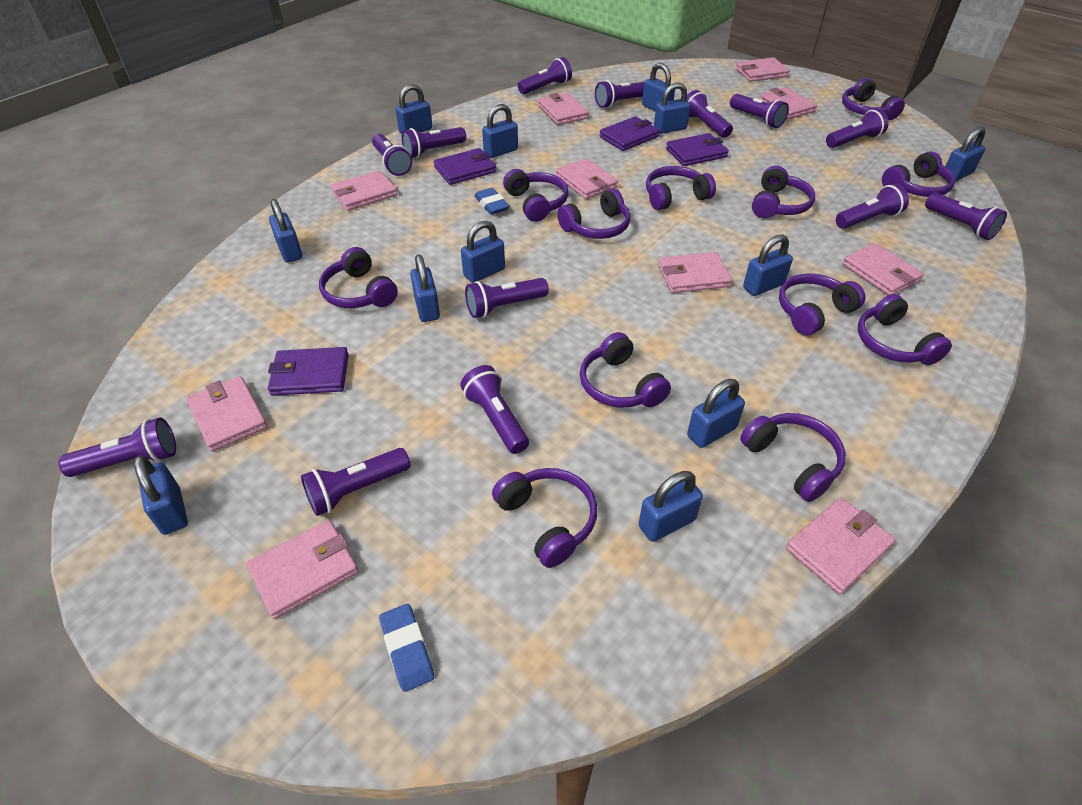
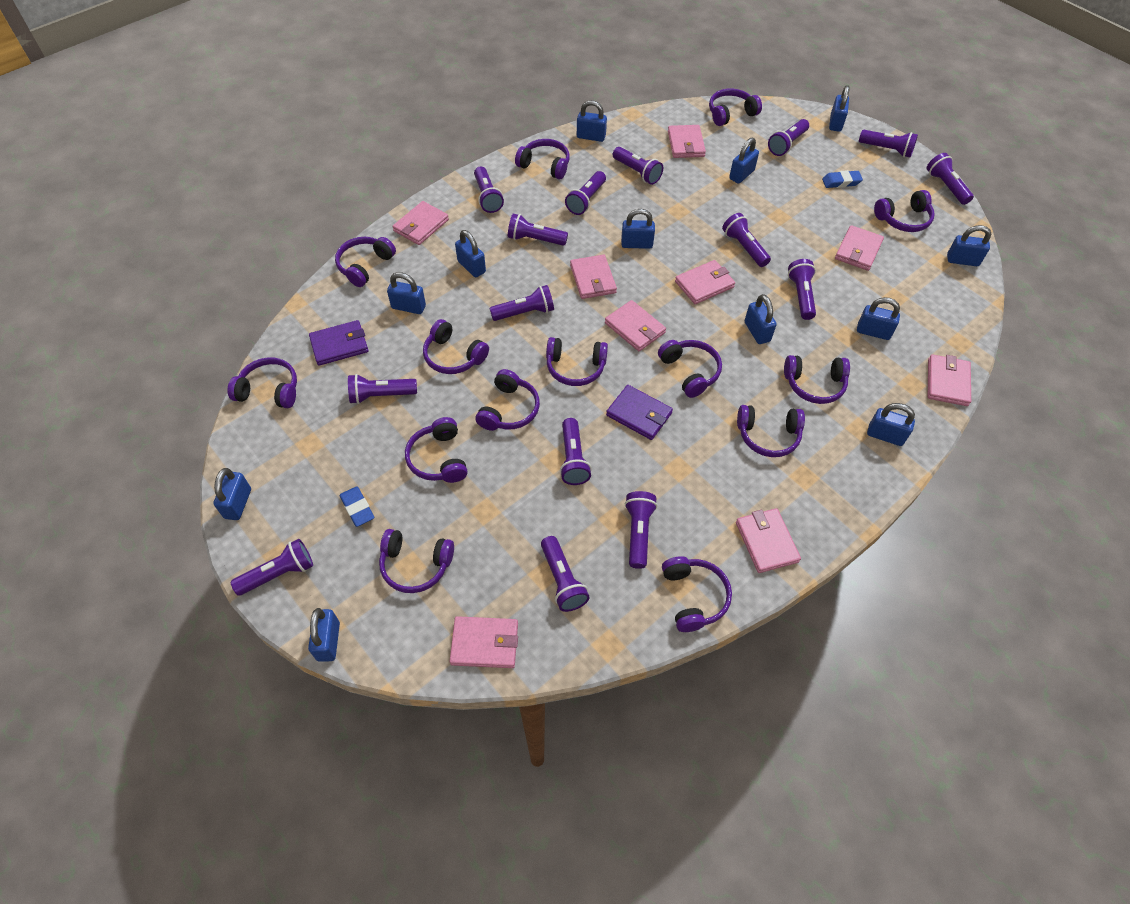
pink wallet: 10 -> 9
purple flashlight: 13 -> 15
purple headphones: 12 -> 14
purple wallet: 4 -> 2

